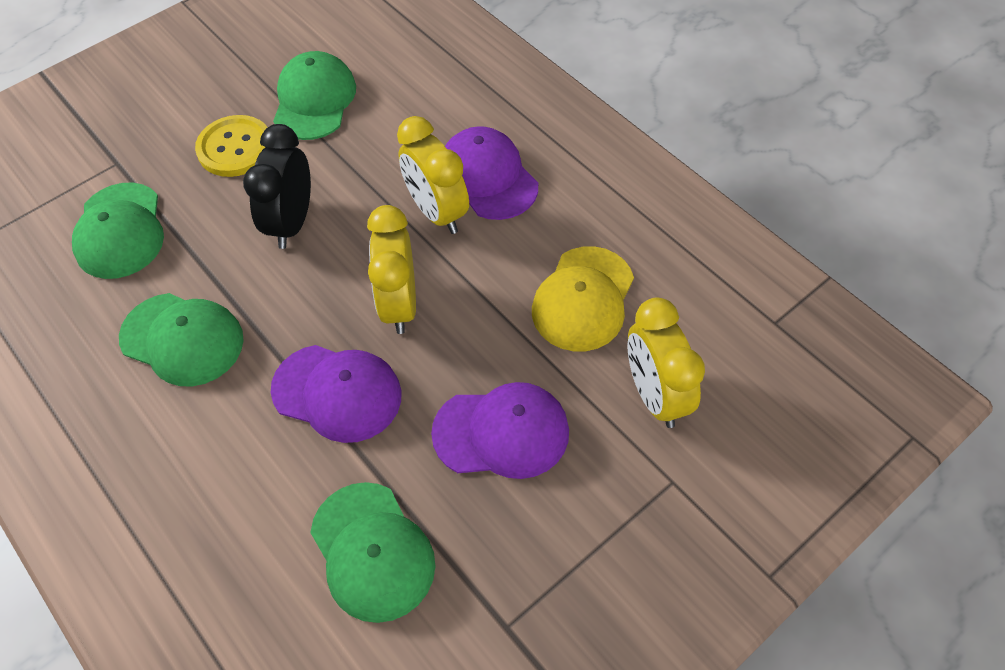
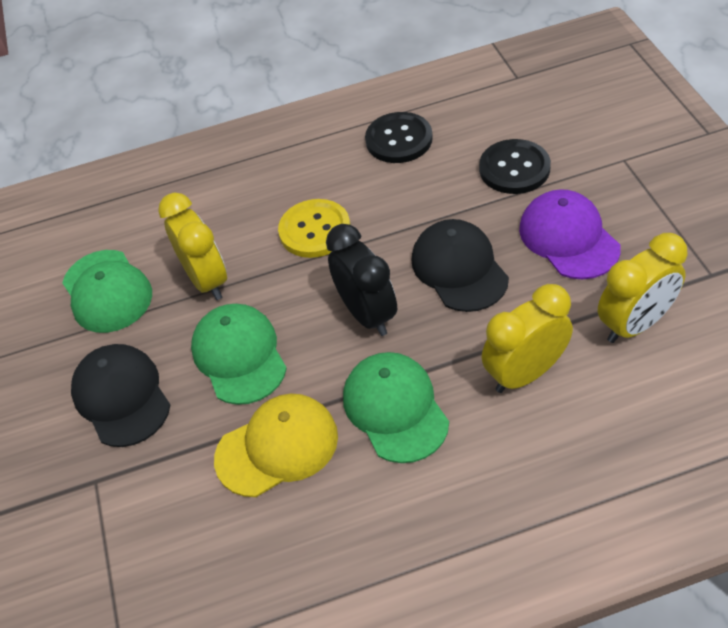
black button: 0 -> 2
black cap: 0 -> 2
green cap: 4 -> 3
purple cap: 3 -> 1

